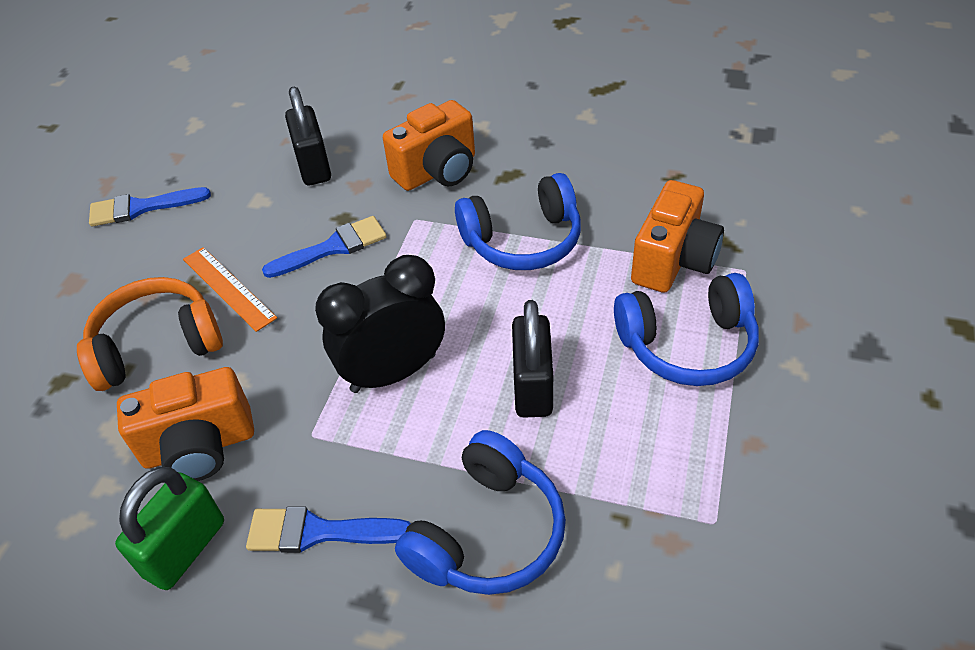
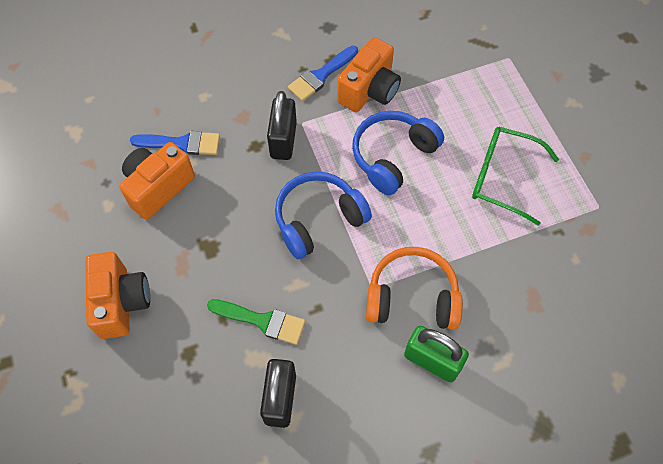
black clock: 1 -> 0
blue brush: 3 -> 2
blue headphones: 3 -> 2
green brush: 0 -> 1
green glasses: 0 -> 1
orange ruler: 1 -> 0

